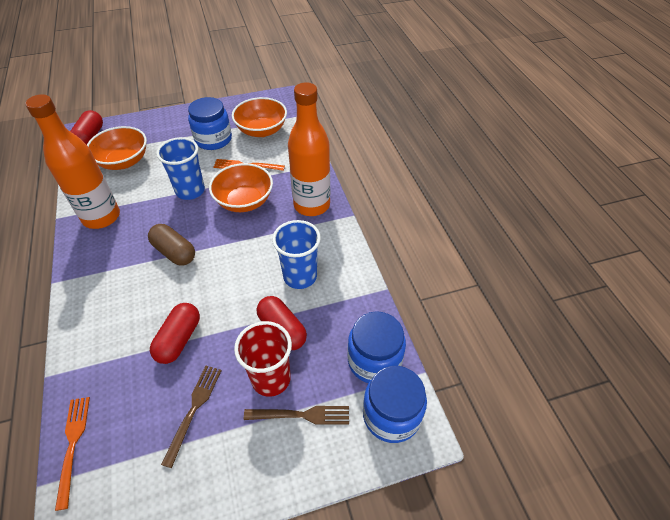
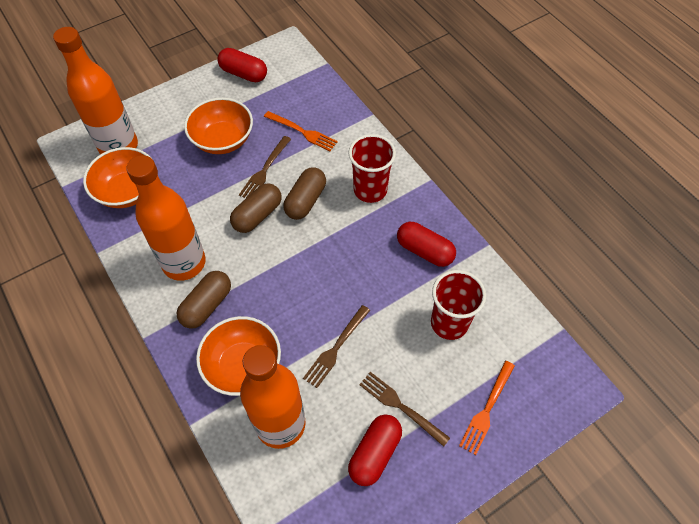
blue cup: 2 -> 0
blue jar: 3 -> 0
brown capsule: 1 -> 3
brown fork: 2 -> 3
orange bottle: 2 -> 3
red cup: 1 -> 2

